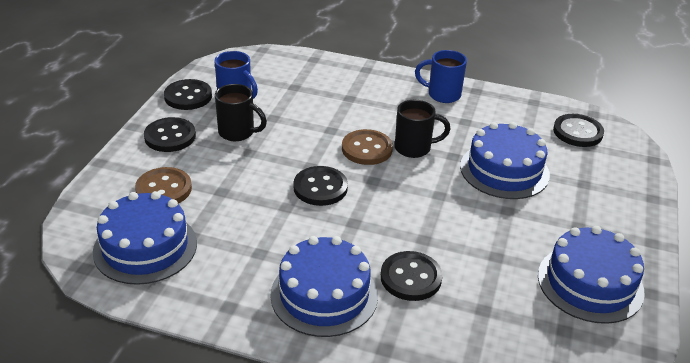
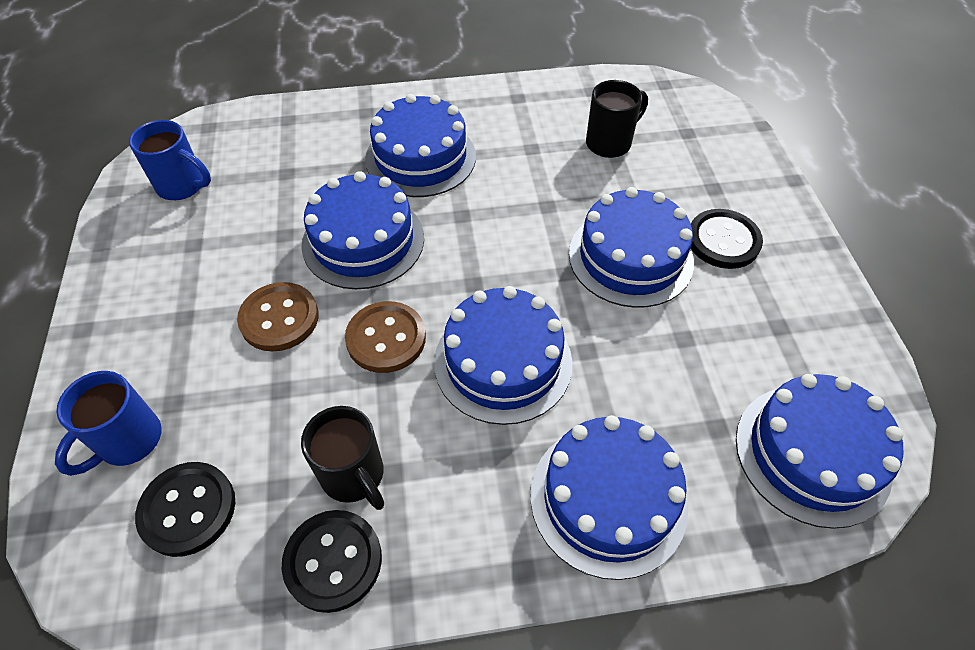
black button: 5 -> 3
blue cake: 4 -> 6

